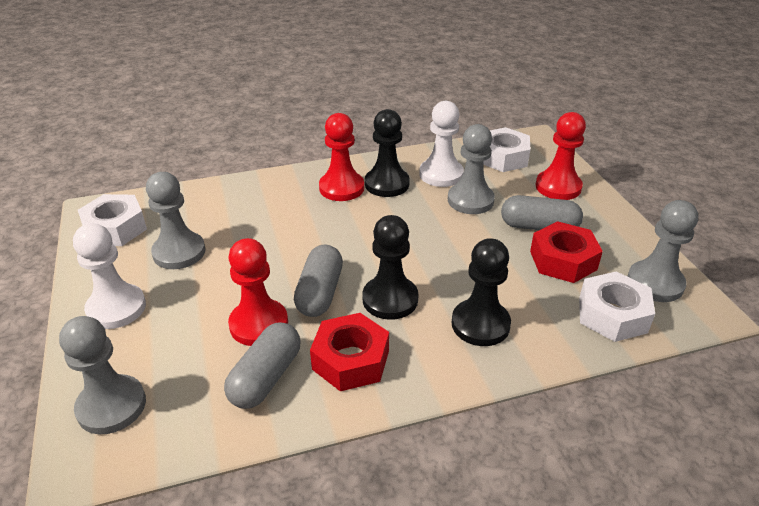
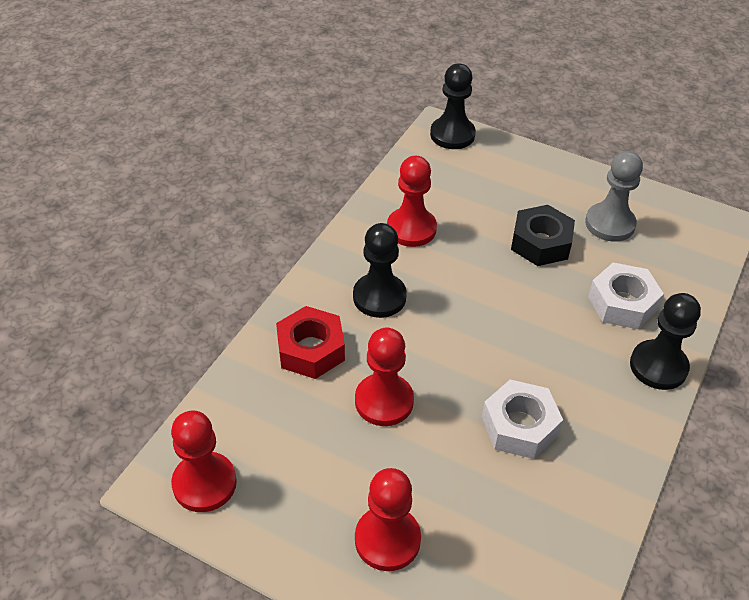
black nut: 0 -> 1
grey capsule: 3 -> 0
grey pawn: 4 -> 1
red nut: 2 -> 1
red pawn: 3 -> 4
white nut: 3 -> 2
white pawn: 2 -> 0

